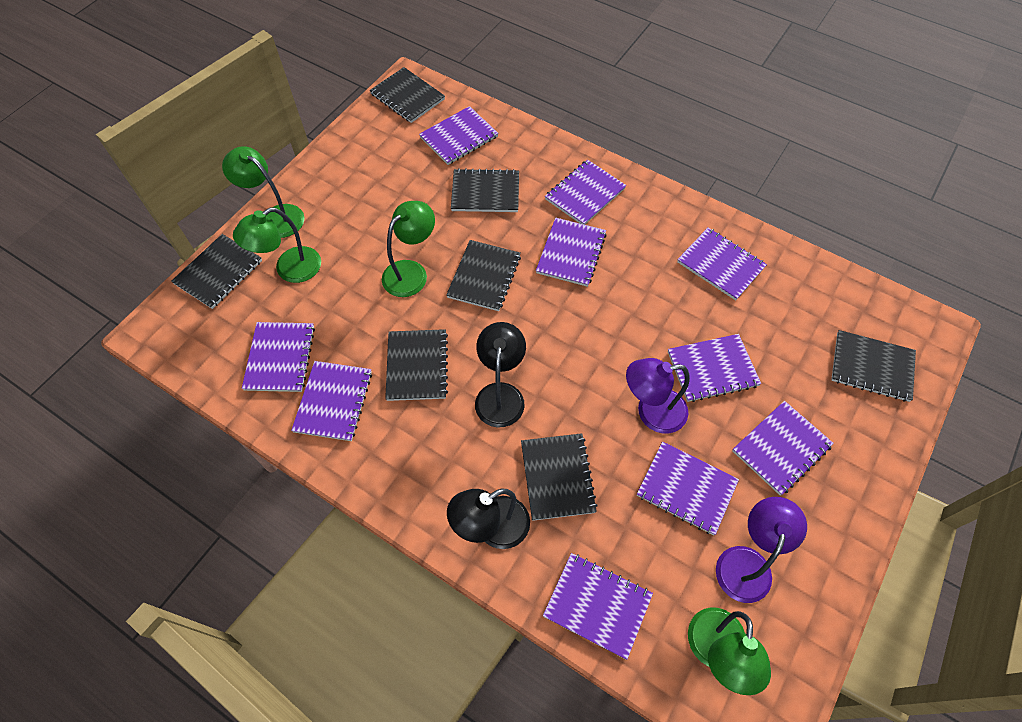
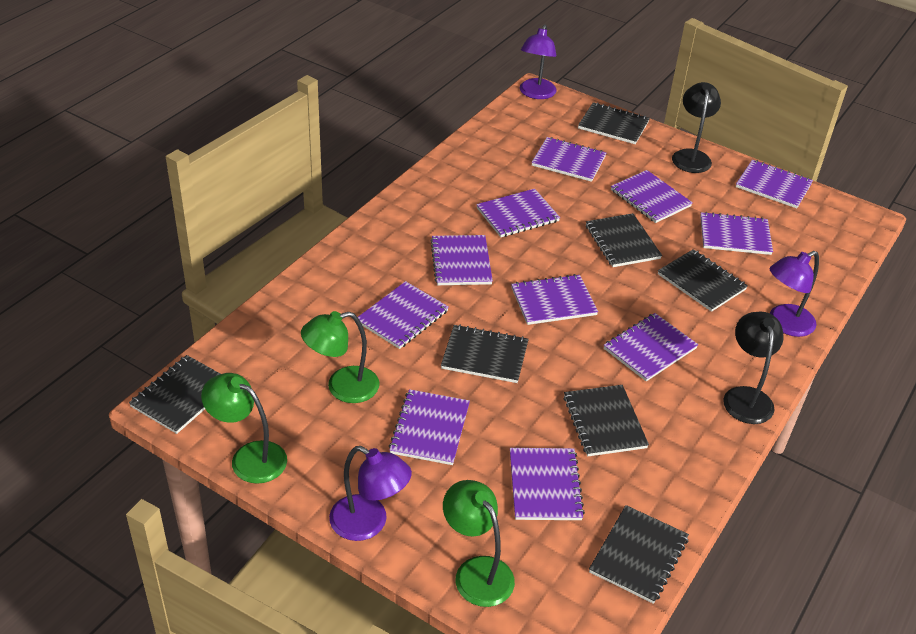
green lamp: 4 -> 3
purple lamp: 2 -> 3
purple notebook: 10 -> 11

